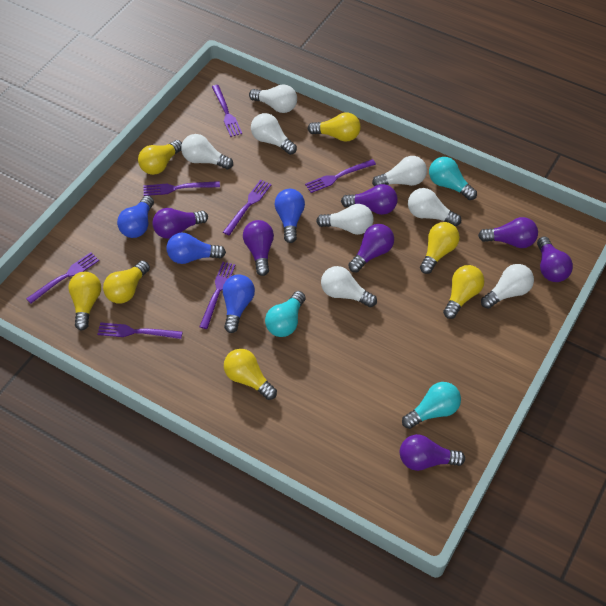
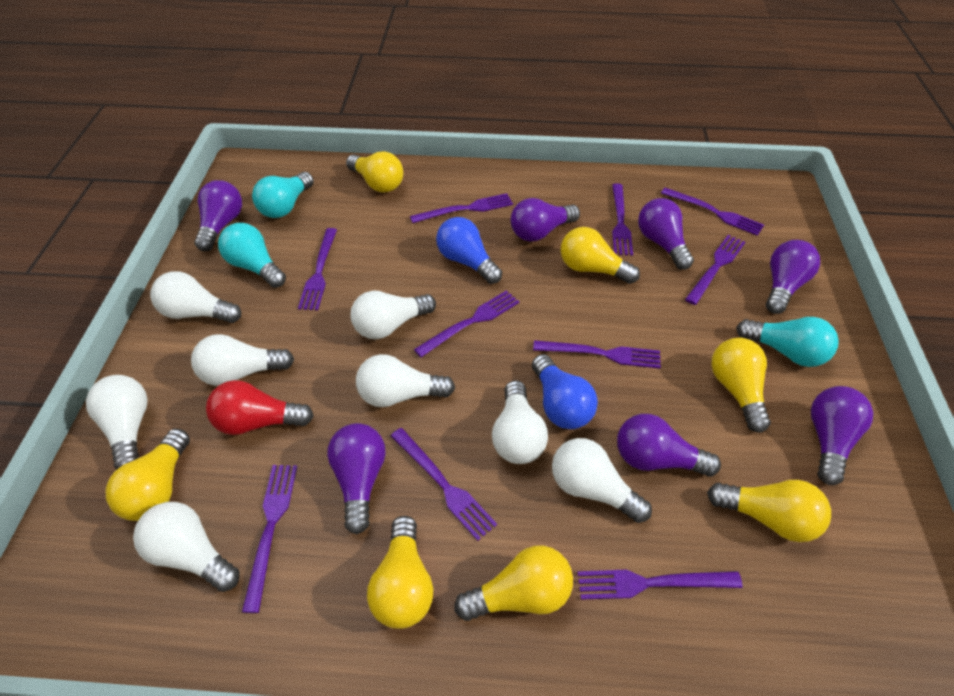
blue light bulb: 4 -> 2
purple fork: 7 -> 10
red light bulb: 0 -> 1

